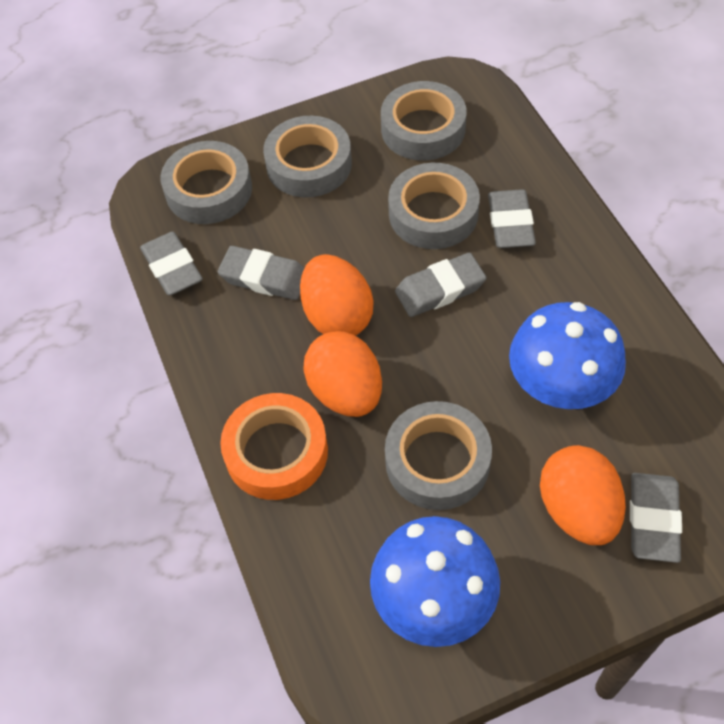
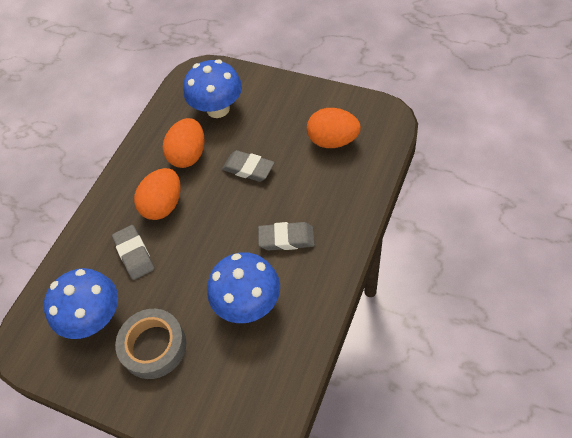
blue mushroom: 2 -> 3
grey eraser: 5 -> 3
grey tape: 5 -> 1
orange tape: 1 -> 0

